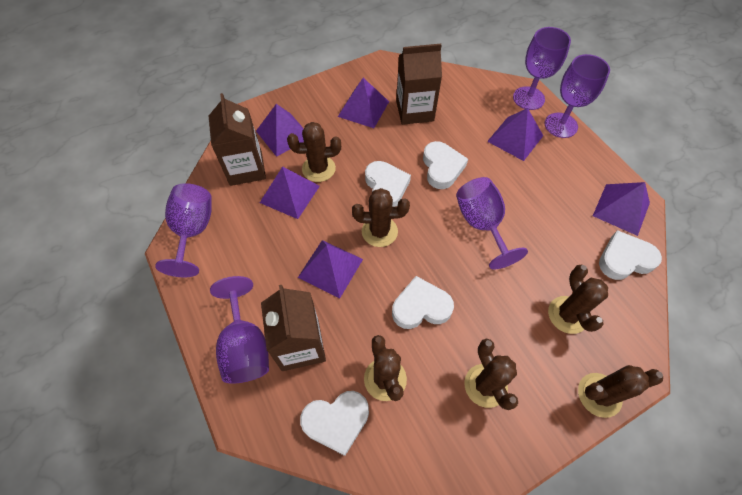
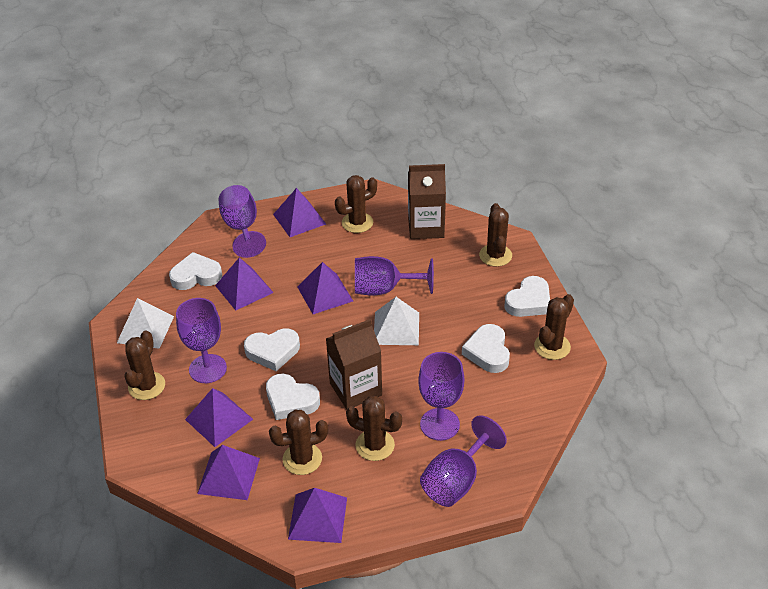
brown carton: 3 -> 2
white pyramid: 0 -> 2

